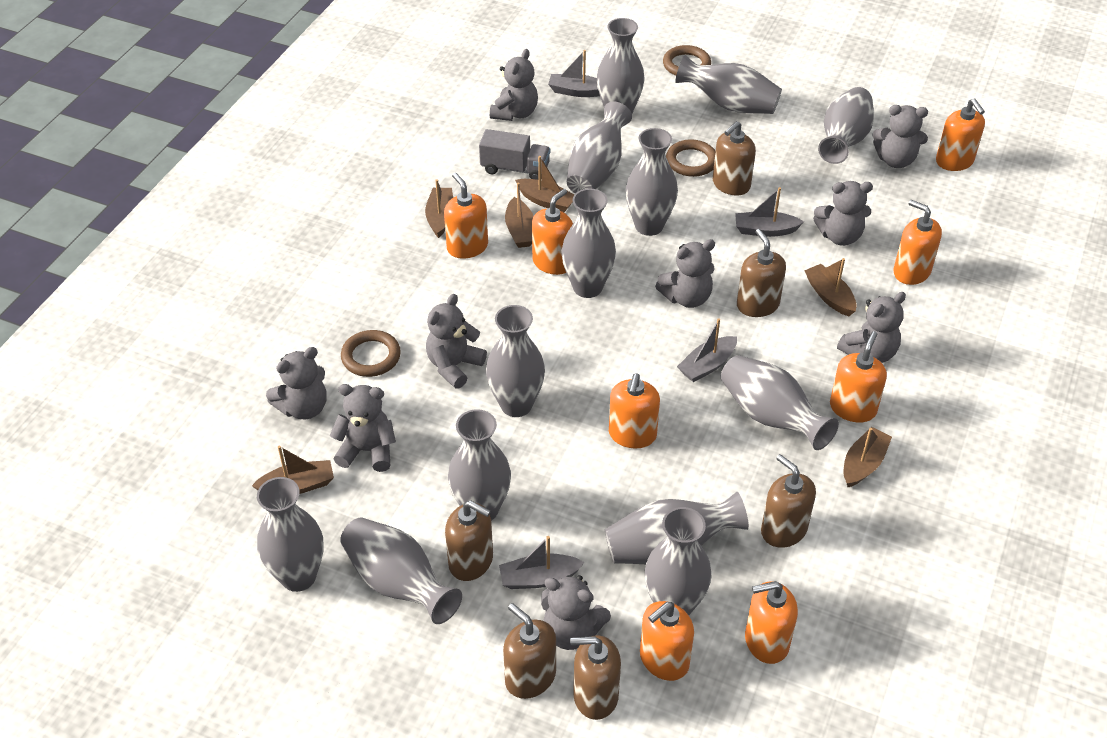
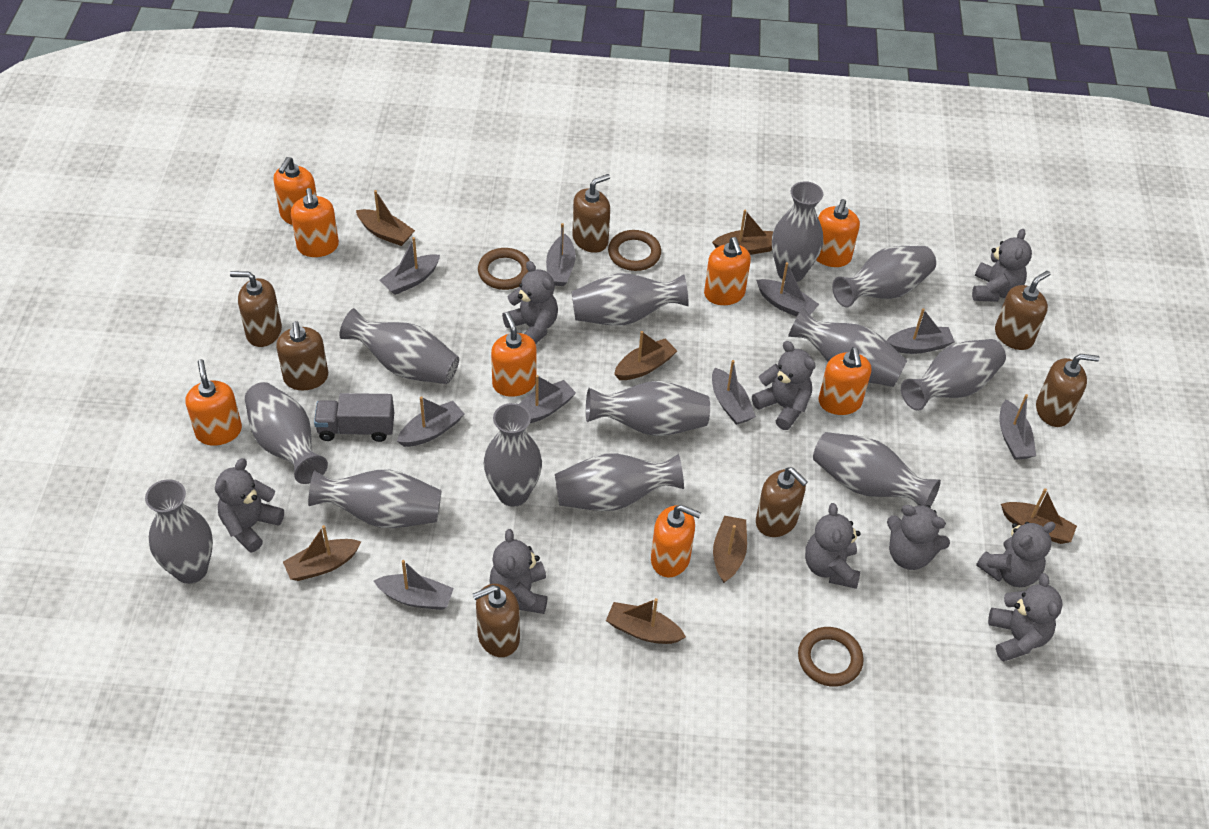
brown boat: 6 -> 7
brown soap dispenser: 6 -> 7
grey boat: 4 -> 9

